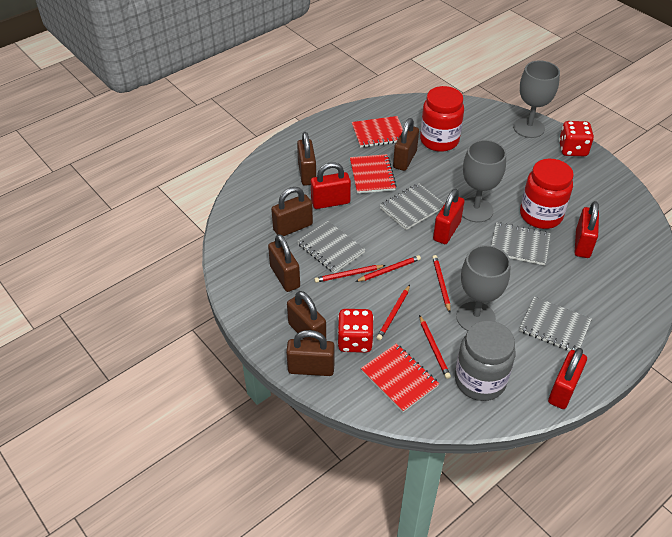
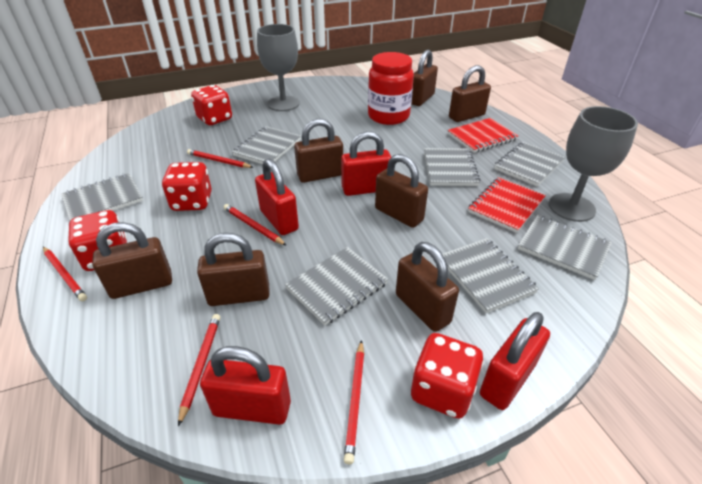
brown padlock: 6 -> 7
grey goblet: 3 -> 2
grey jar: 1 -> 0
grey notebook: 4 -> 7
red dice: 2 -> 4
red jar: 2 -> 1
red notebook: 3 -> 2

